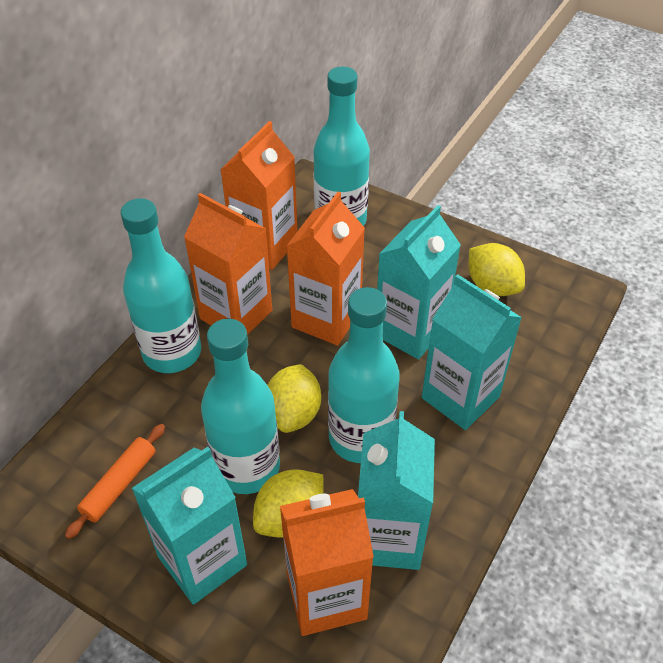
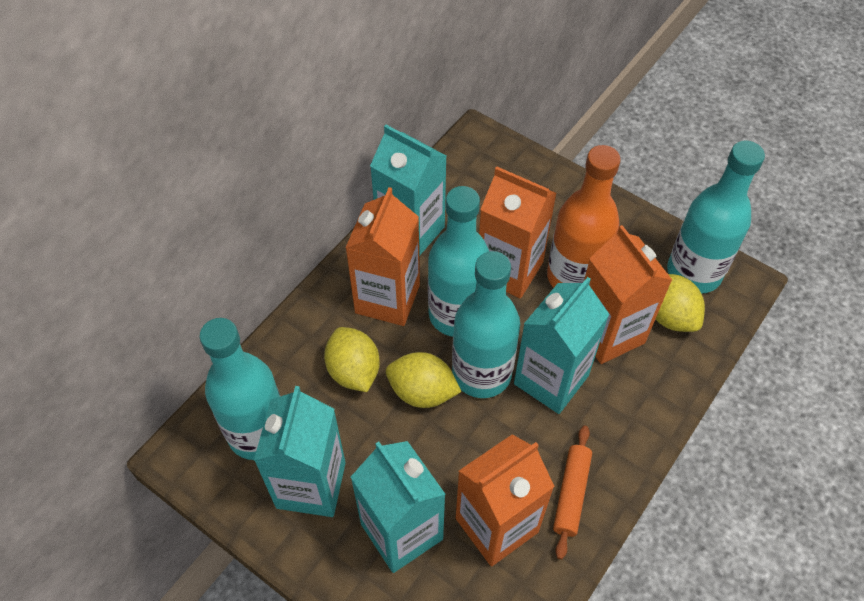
orange bottle: 0 -> 1

